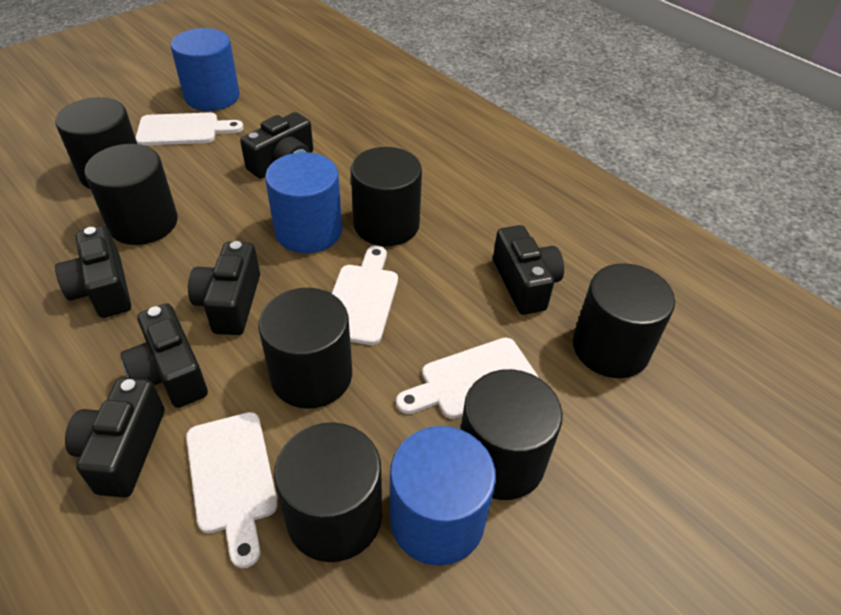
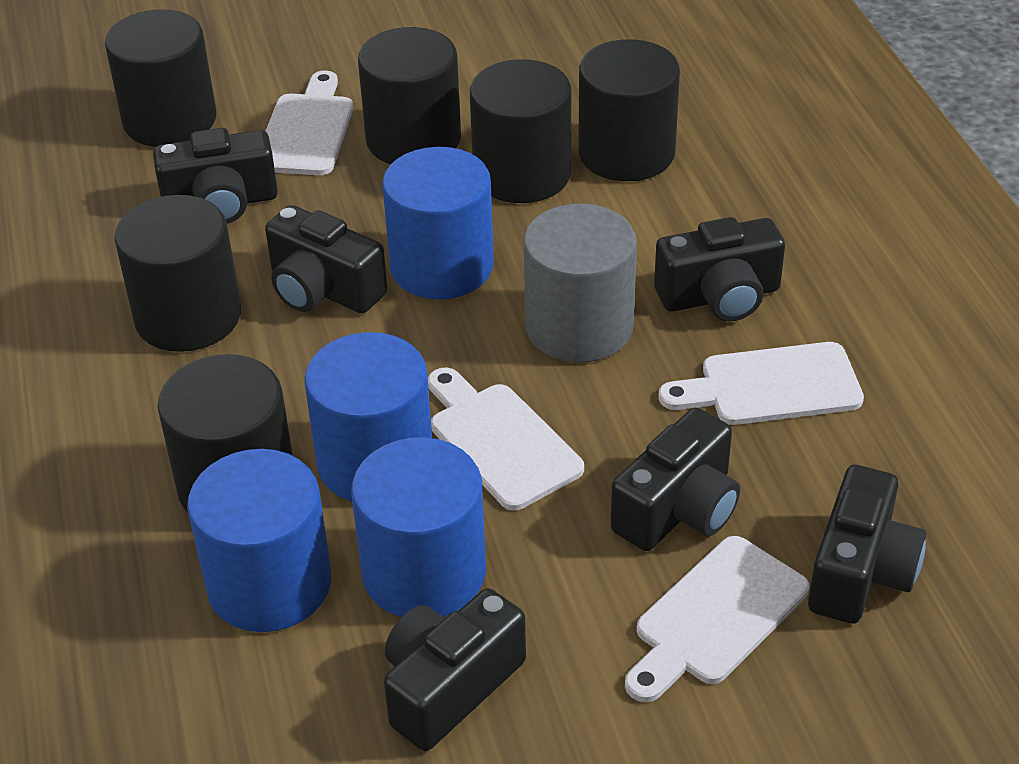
black cylinder: 7 -> 6
blue cylinder: 3 -> 4
grey cylinder: 0 -> 1

